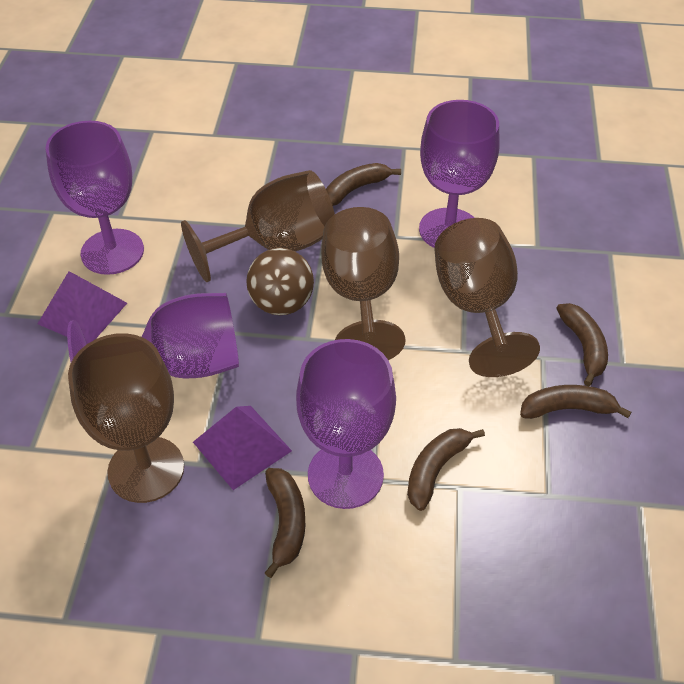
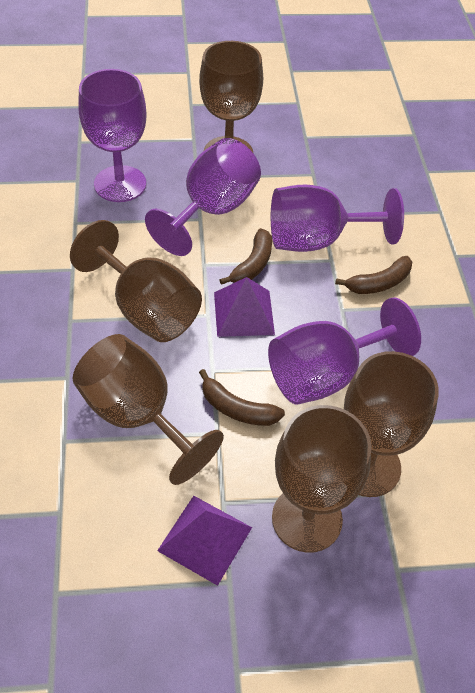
brown ball: 1 -> 0
brown banana: 5 -> 3
brown goblet: 4 -> 5

